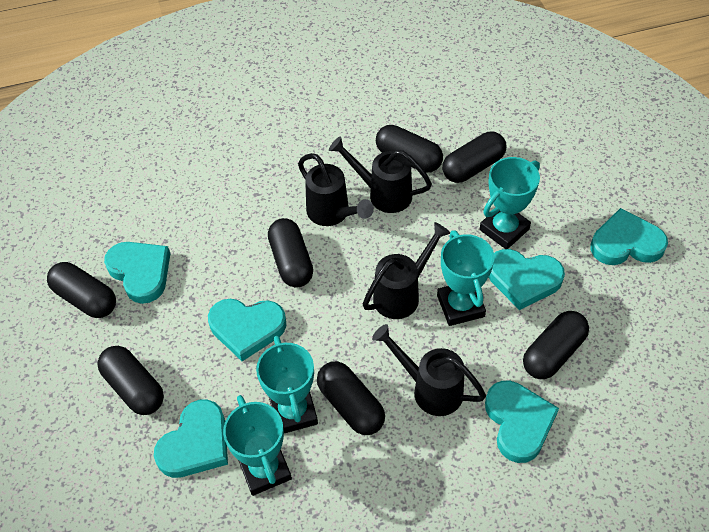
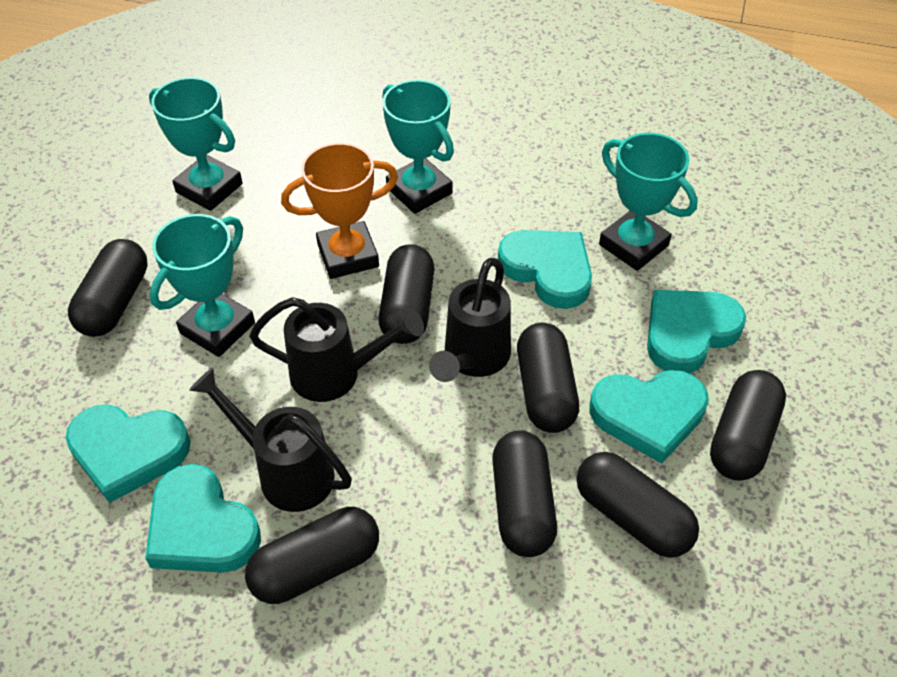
black watering can: 4 -> 3
orange trophy: 0 -> 1
turquoise heart: 6 -> 5

